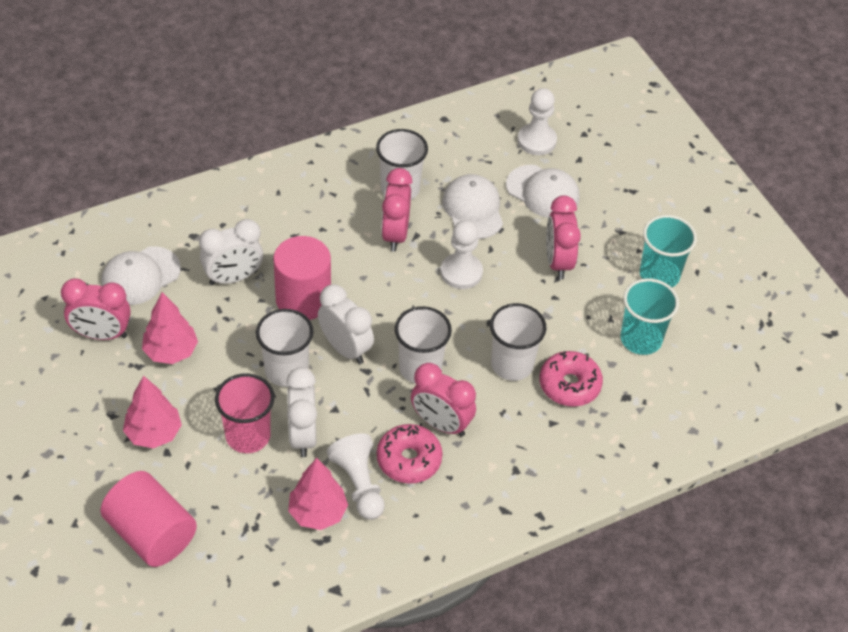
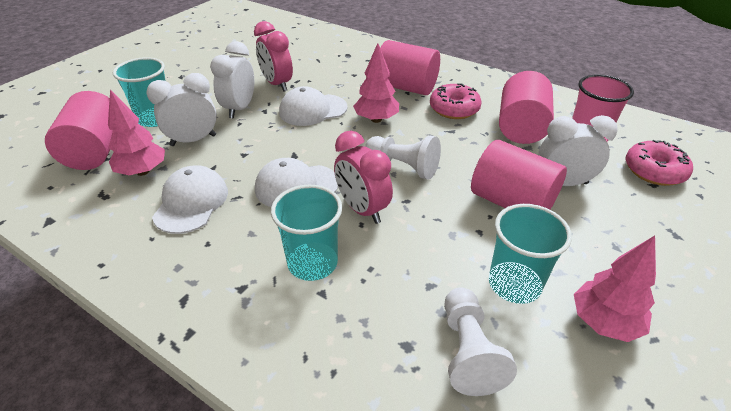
pink clock: 4 -> 2
pink cylinder: 2 -> 4
turquoise cup: 2 -> 3
white cup: 4 -> 0
white pawn: 3 -> 2

